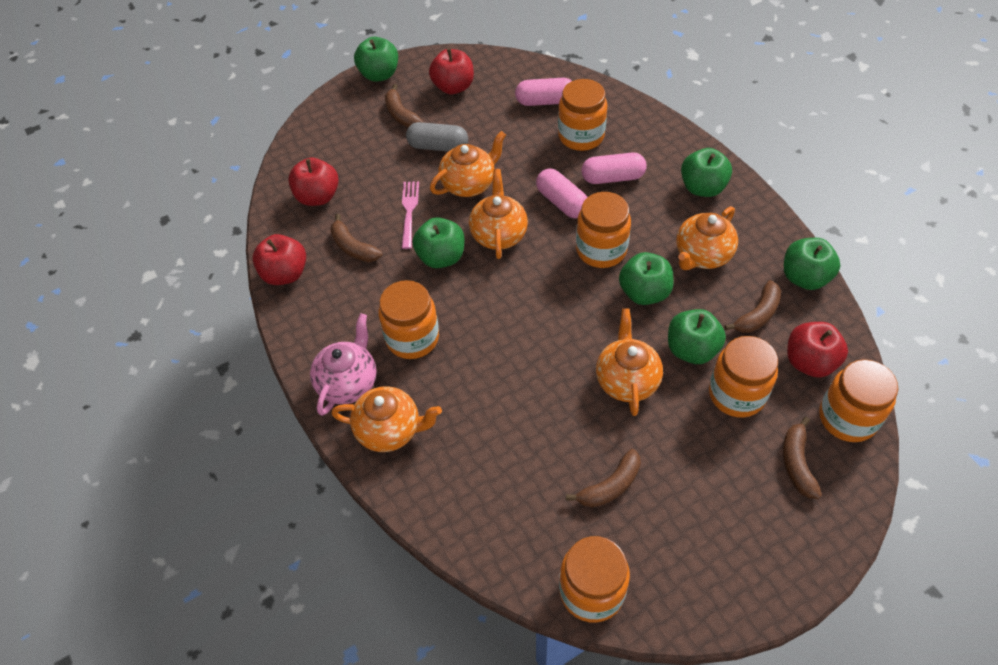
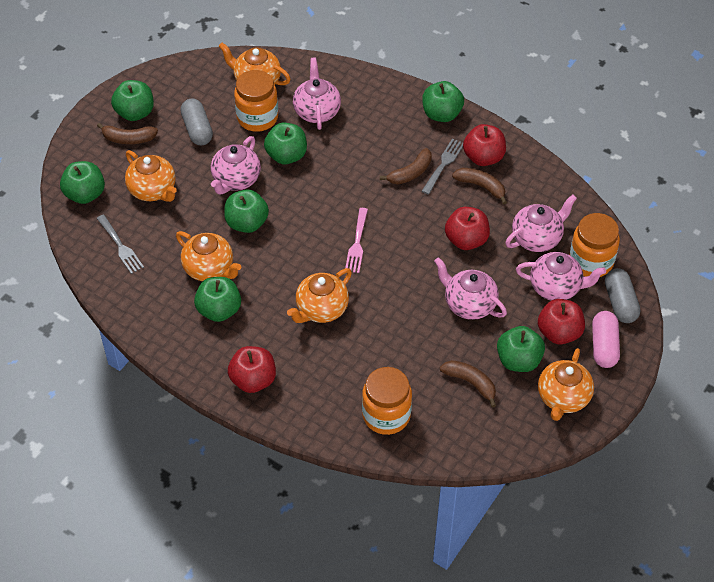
brown banana: 5 -> 4
green apple: 6 -> 7
grey capsule: 1 -> 2
grey fork: 0 -> 2
orange jar: 6 -> 3
pink capsule: 3 -> 1
pink teapot: 1 -> 5

